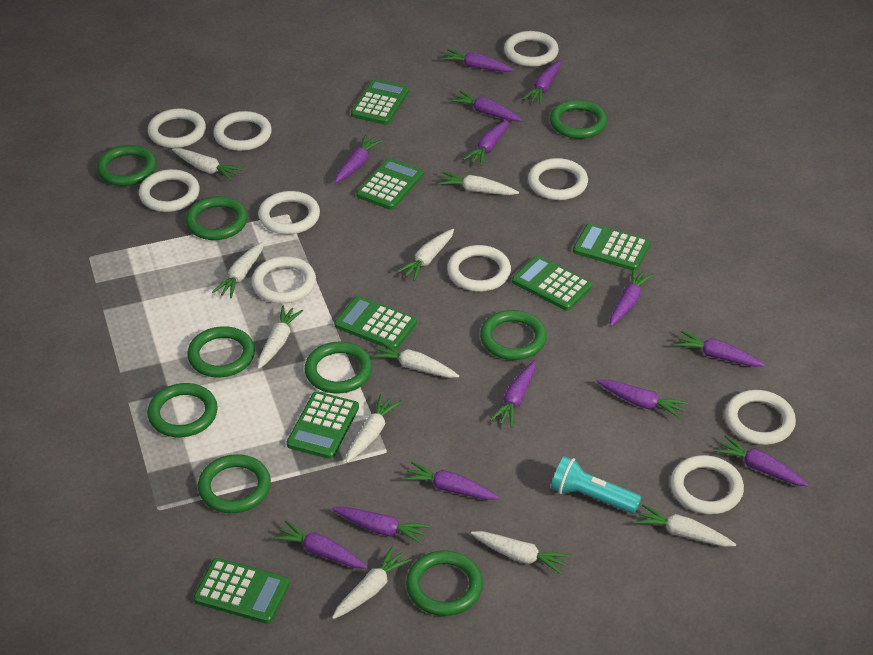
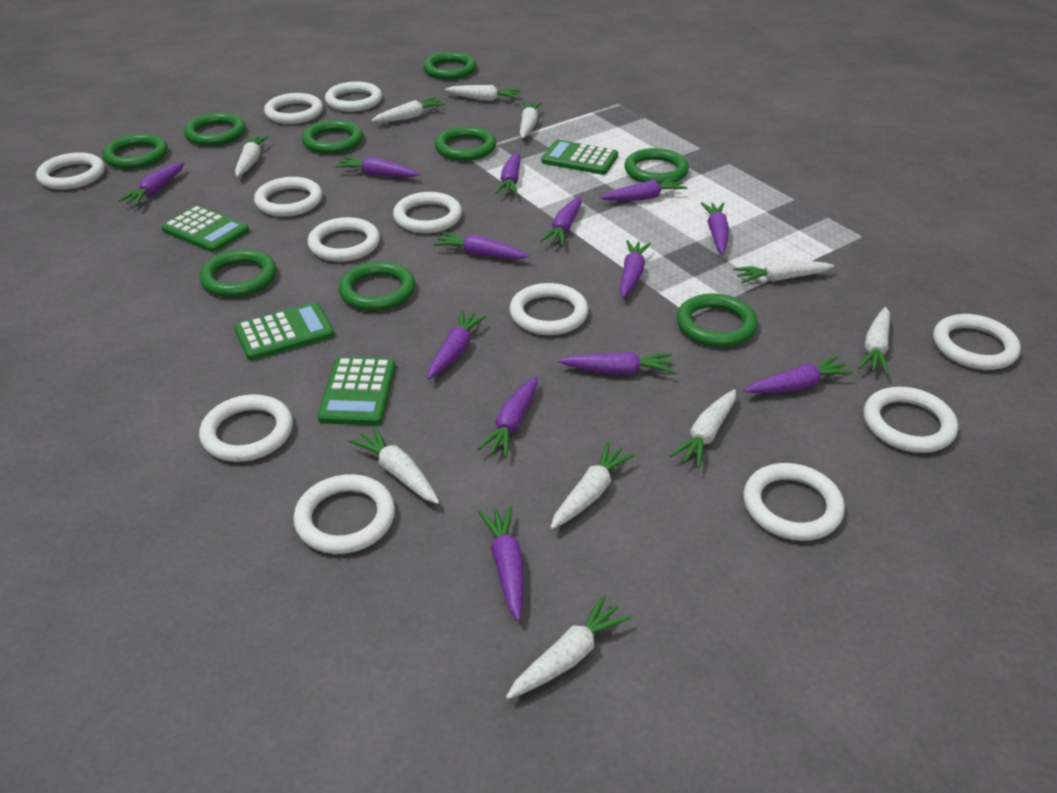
green calculator: 7 -> 4
turquoise flashlight: 1 -> 0
white ring: 10 -> 12

